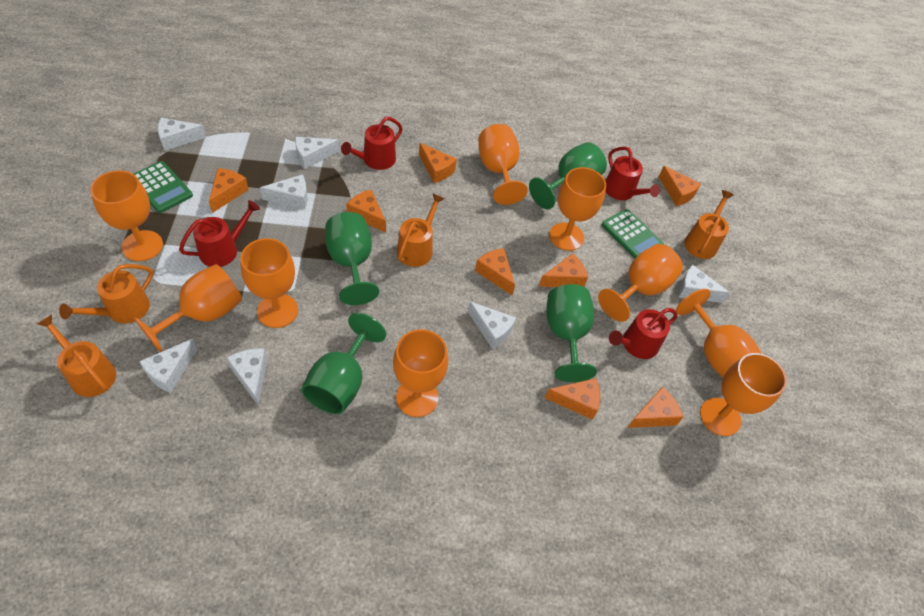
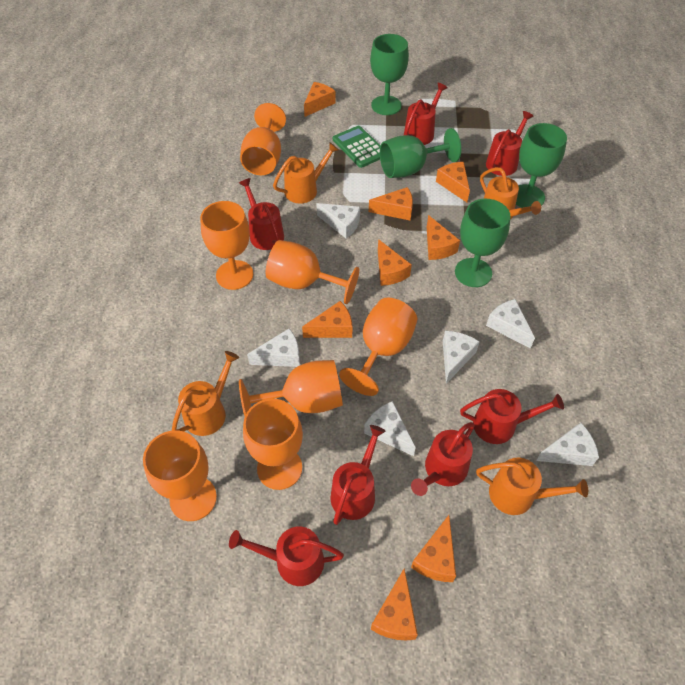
green calculator: 2 -> 1
orange goblet: 9 -> 7
red watering can: 4 -> 7
white cheese: 7 -> 6

